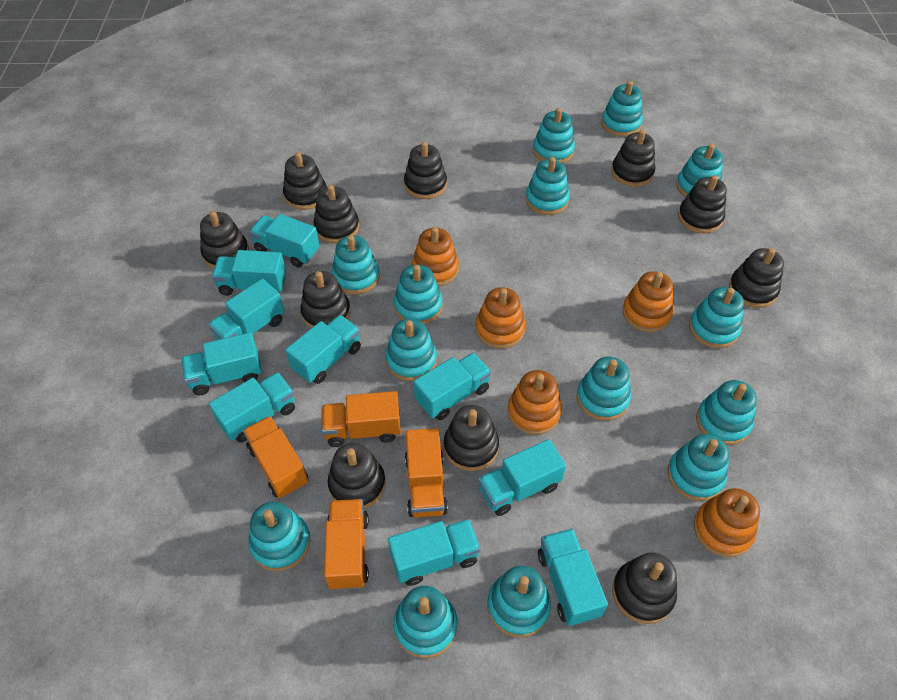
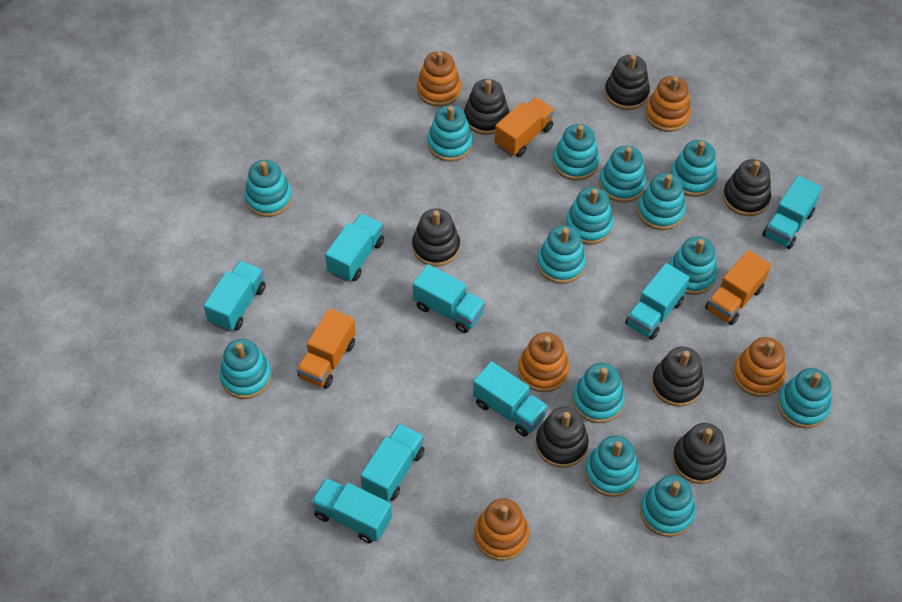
black stacking toy: 11 -> 7
orange truck: 4 -> 3
turquoise truck: 10 -> 8

